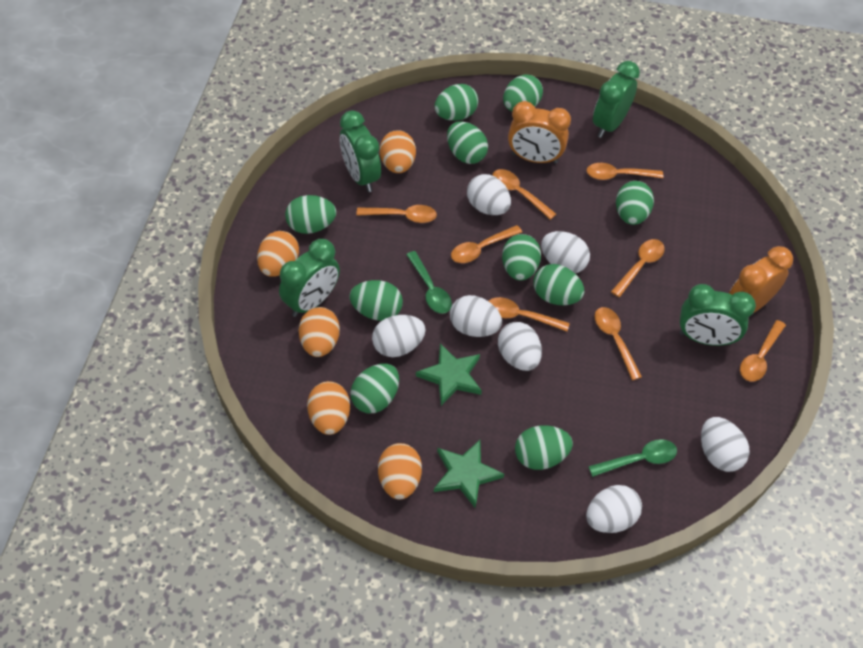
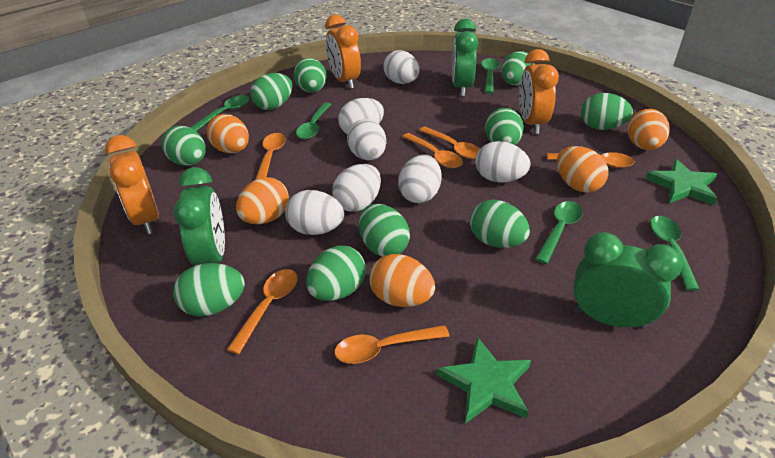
green clock: 4 -> 3
green spoon: 2 -> 5
orange clock: 2 -> 3
orange spoon: 8 -> 6

